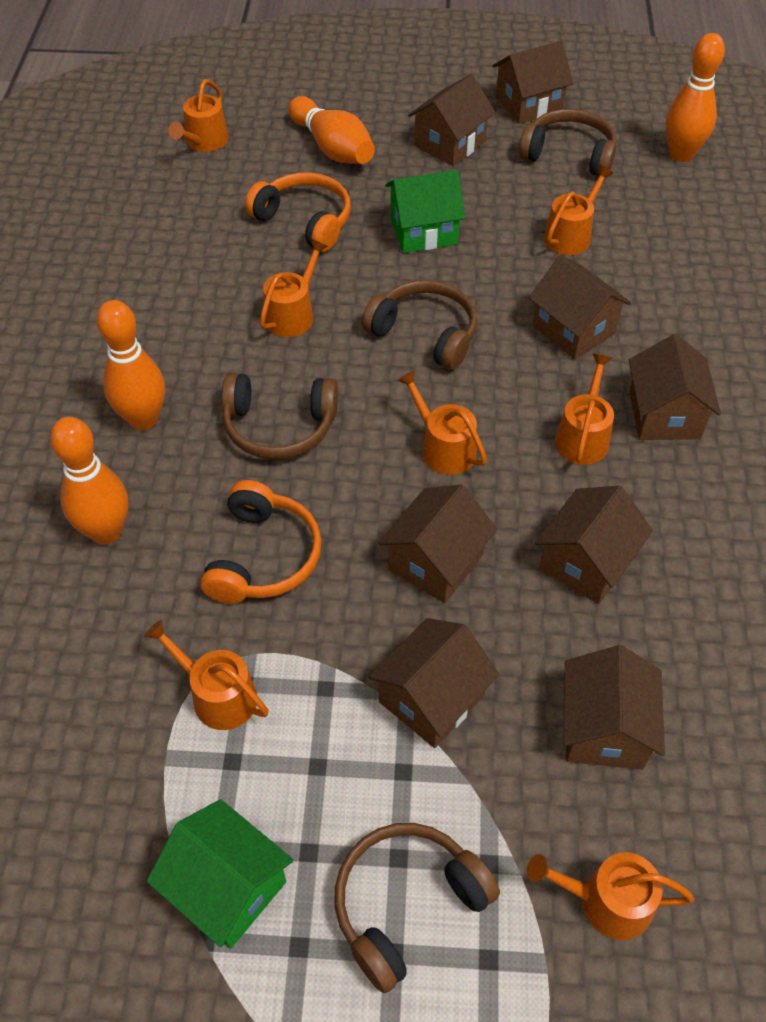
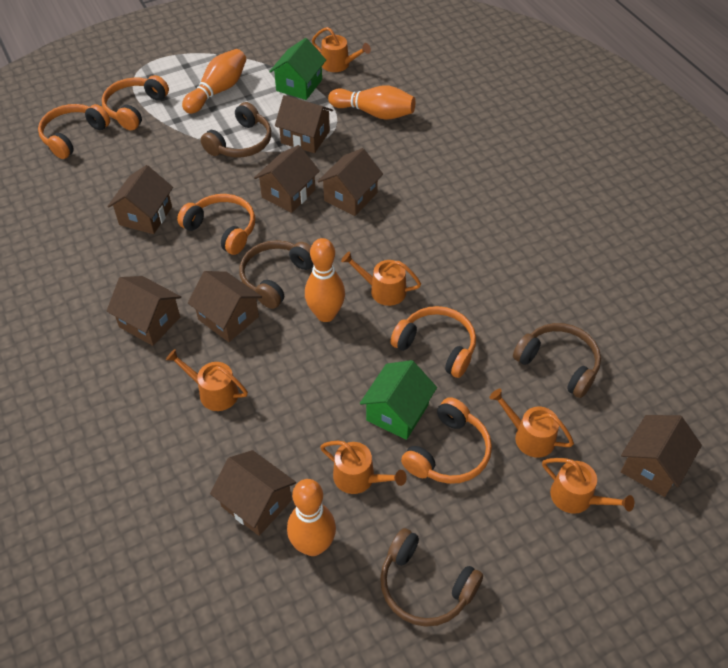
orange headphones: 2 -> 5
orange watering can: 7 -> 6

